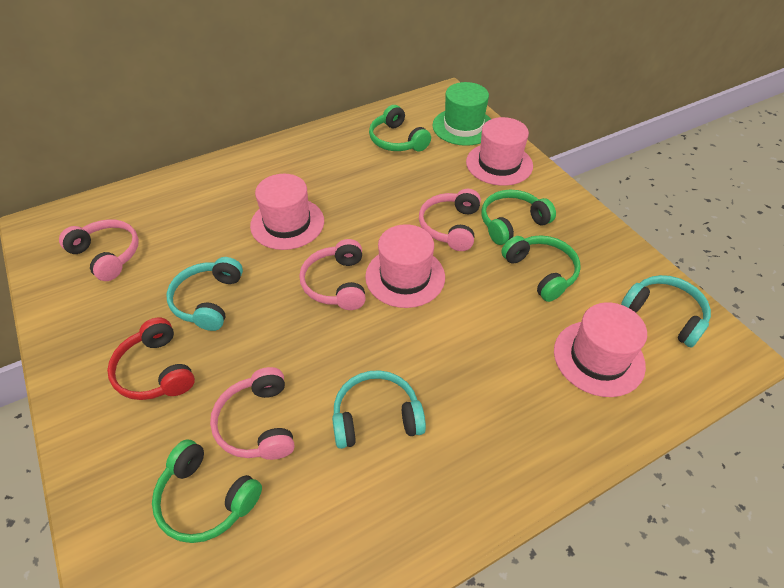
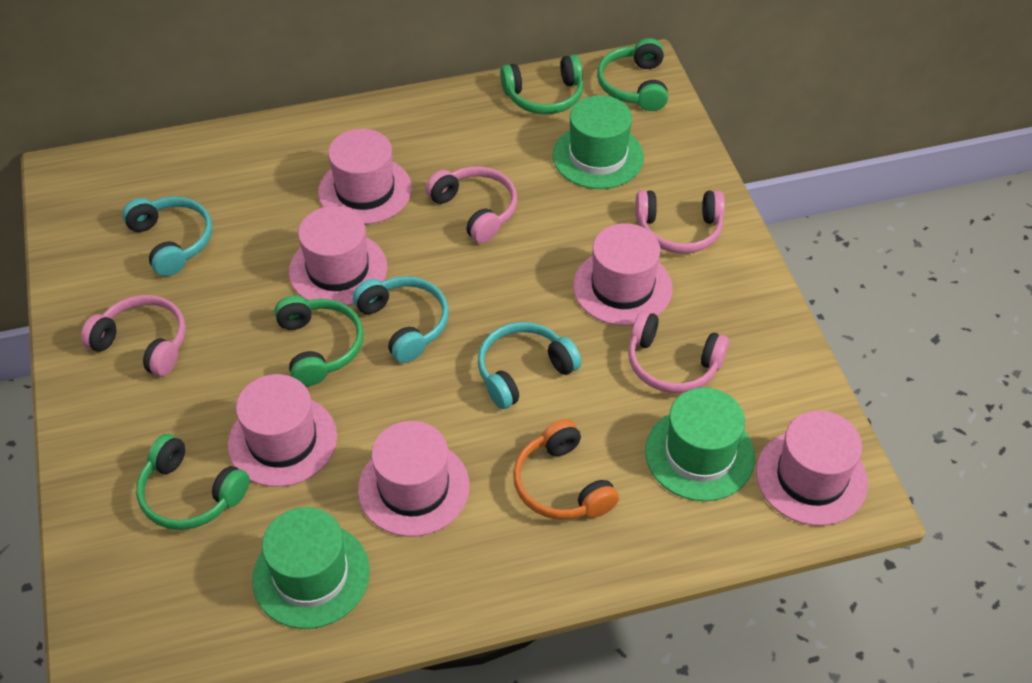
green hat: 1 -> 3
orange headphones: 0 -> 1
pink hat: 4 -> 6
red headphones: 1 -> 0

